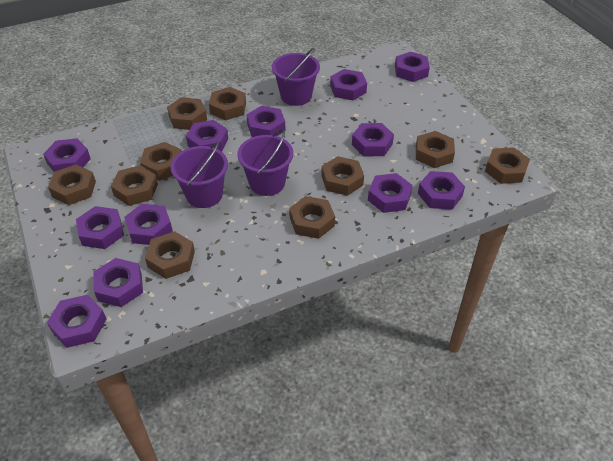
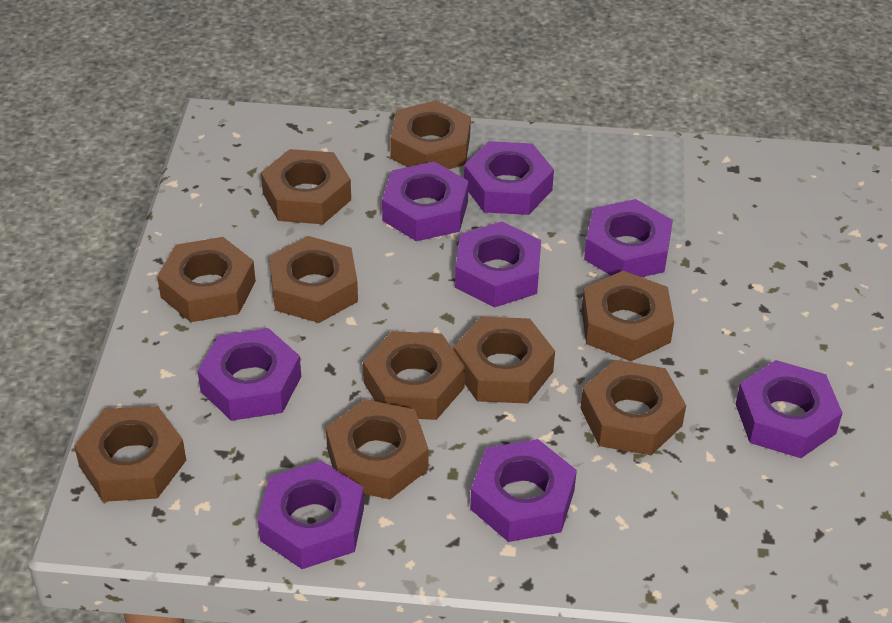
purple bucket: 3 -> 0
purple nut: 12 -> 8

